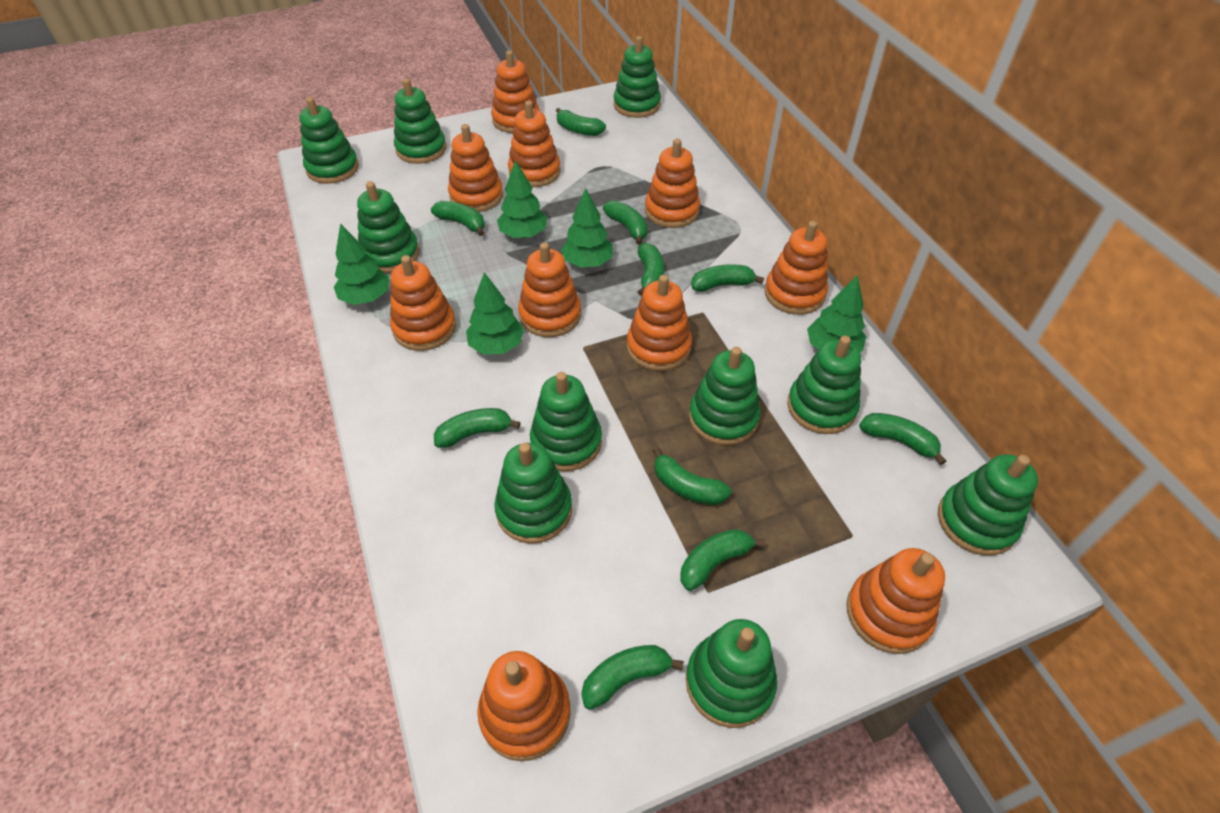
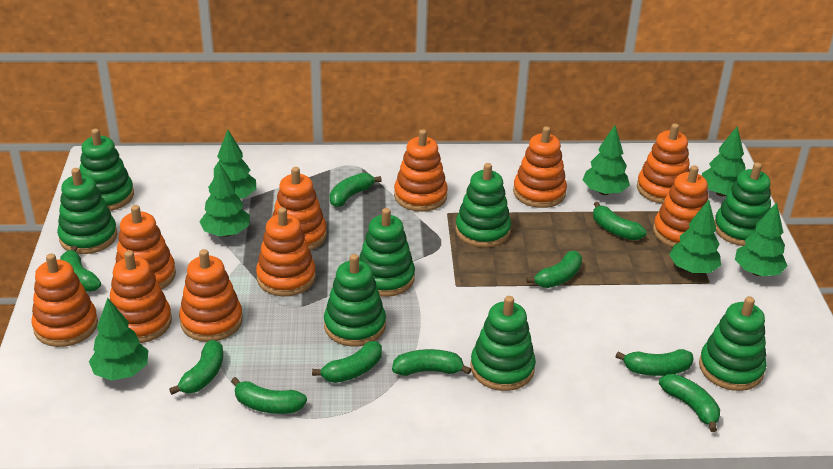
green stacking toy: 10 -> 8
green tree: 5 -> 7

